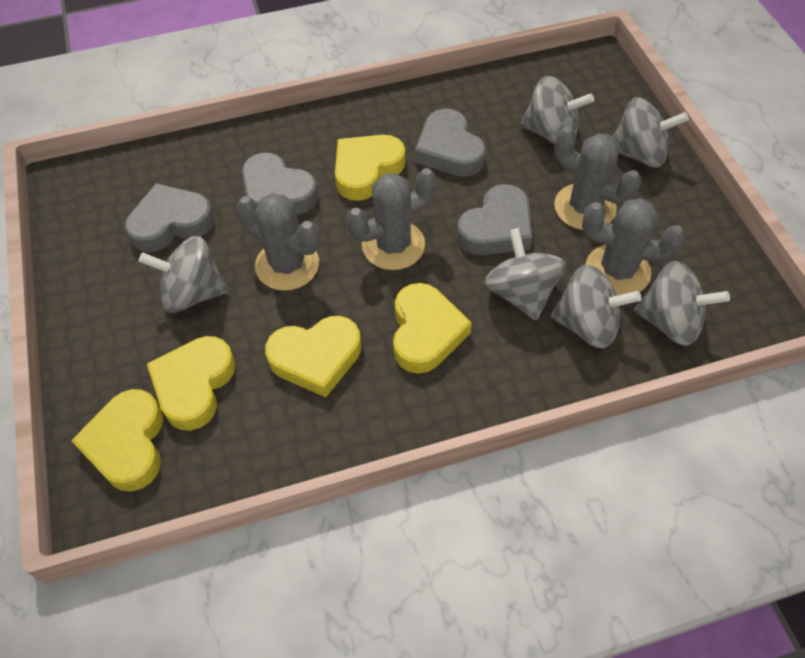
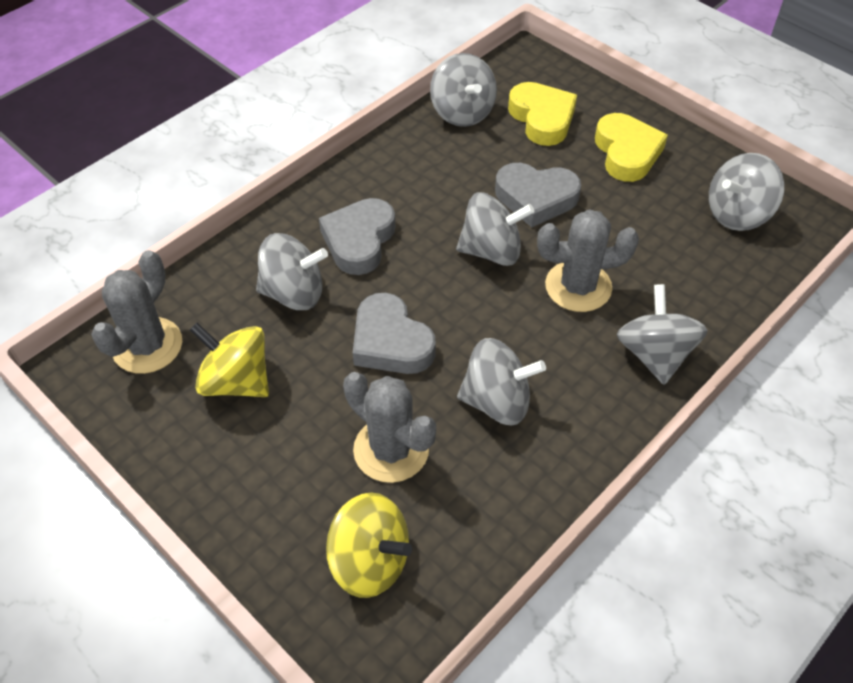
grey cactus: 4 -> 3
grey heart: 4 -> 3
yellow heart: 5 -> 2
yellow spinning top: 0 -> 2

